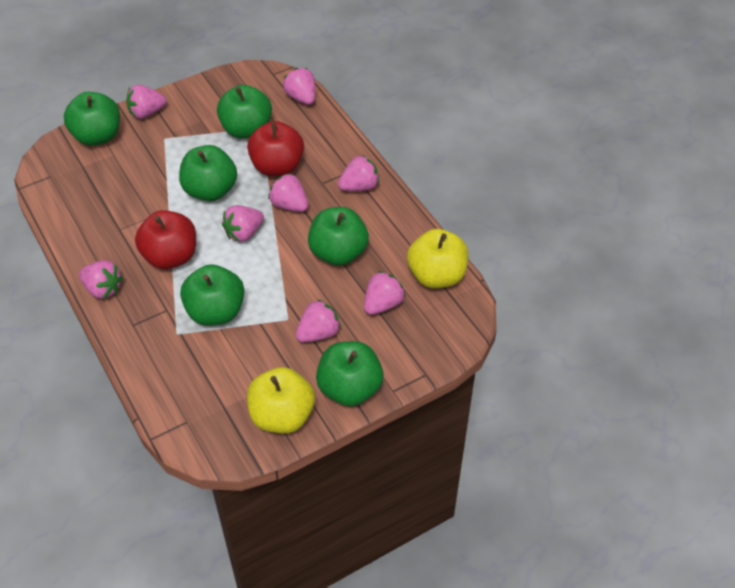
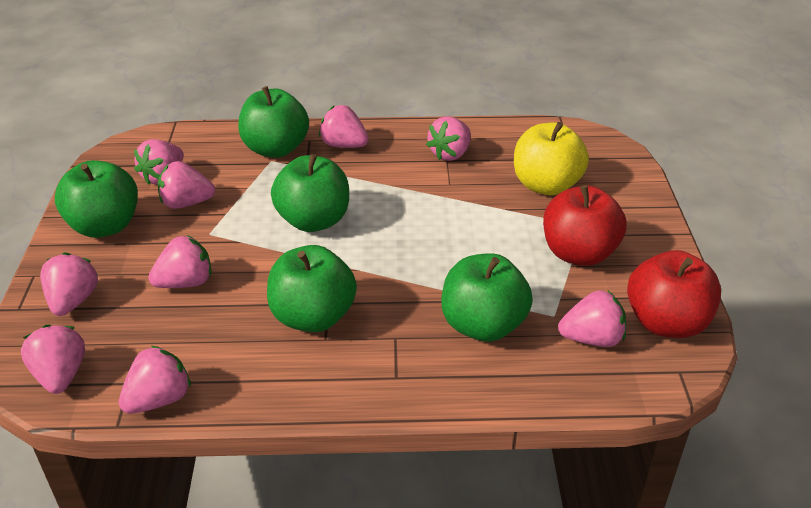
green apple: 6 -> 5
pink strawberry: 8 -> 9
yellow apple: 2 -> 1

